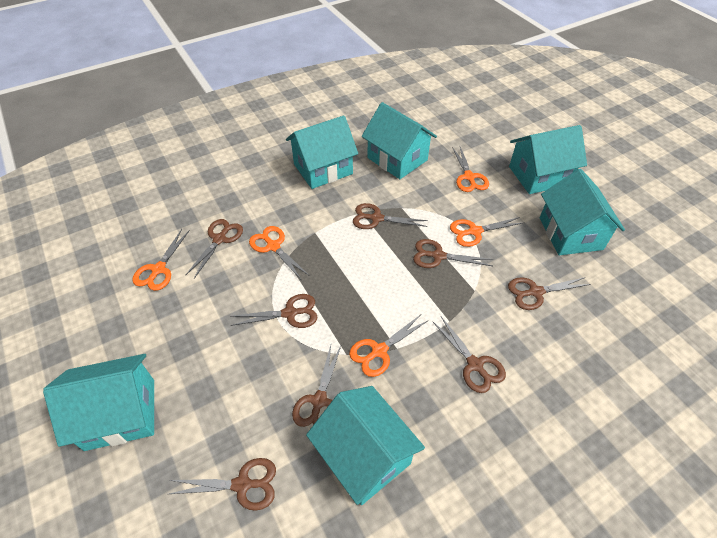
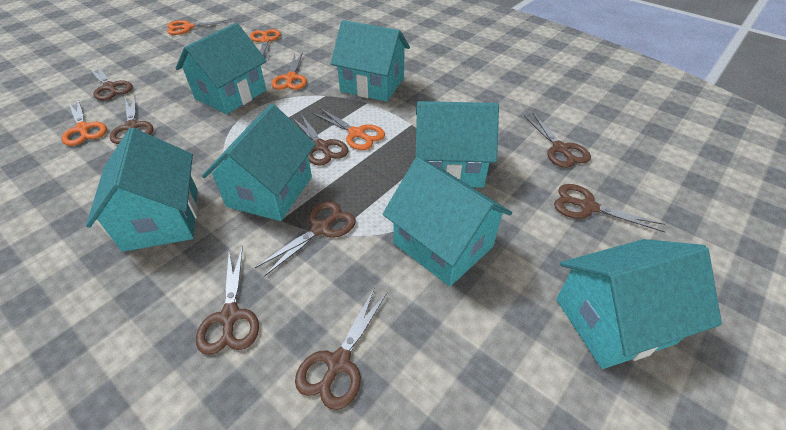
turquoise house: 6 -> 7

